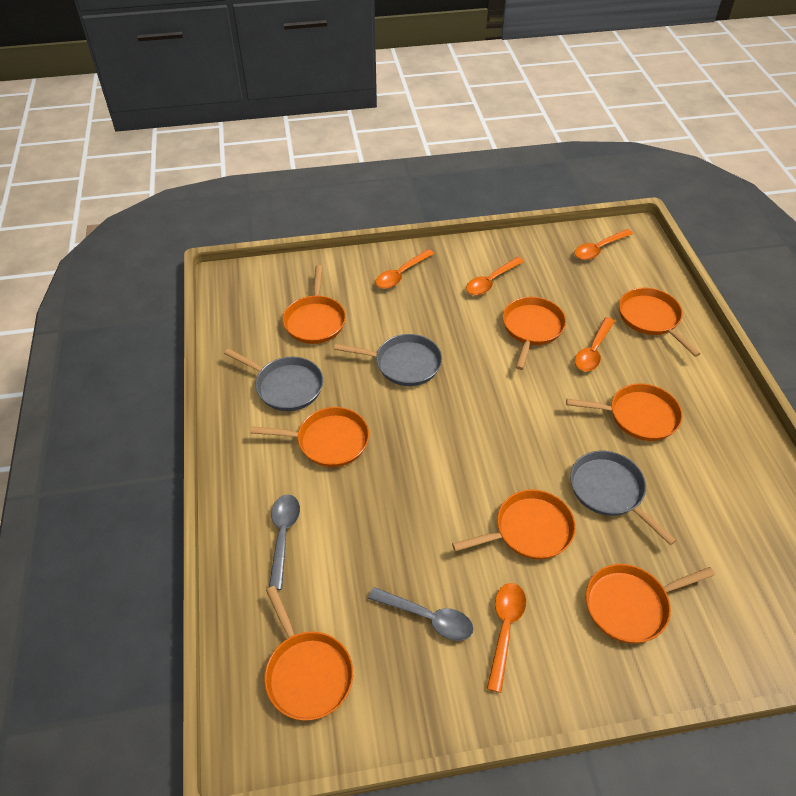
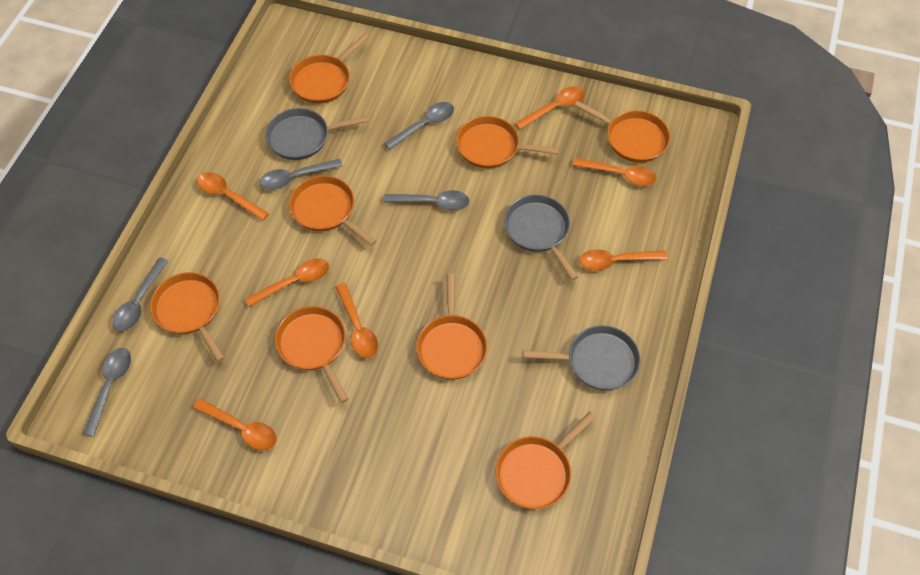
grey spoon: 2 -> 5
orange spoon: 5 -> 7

